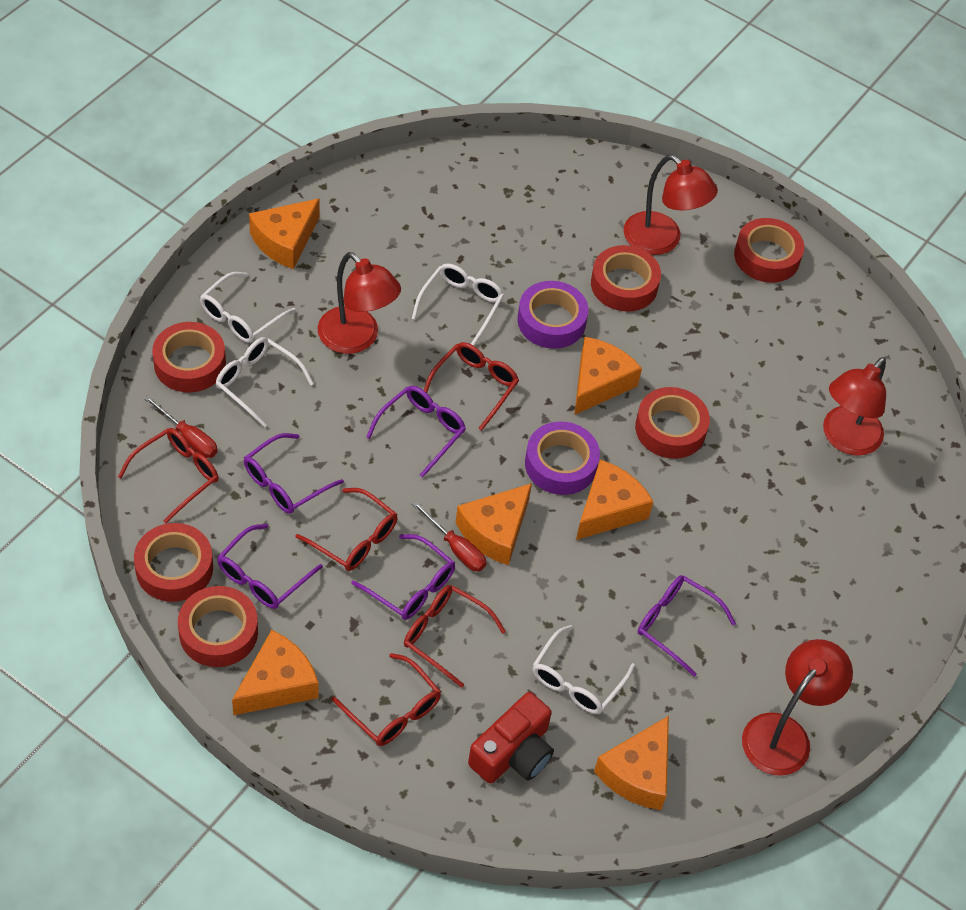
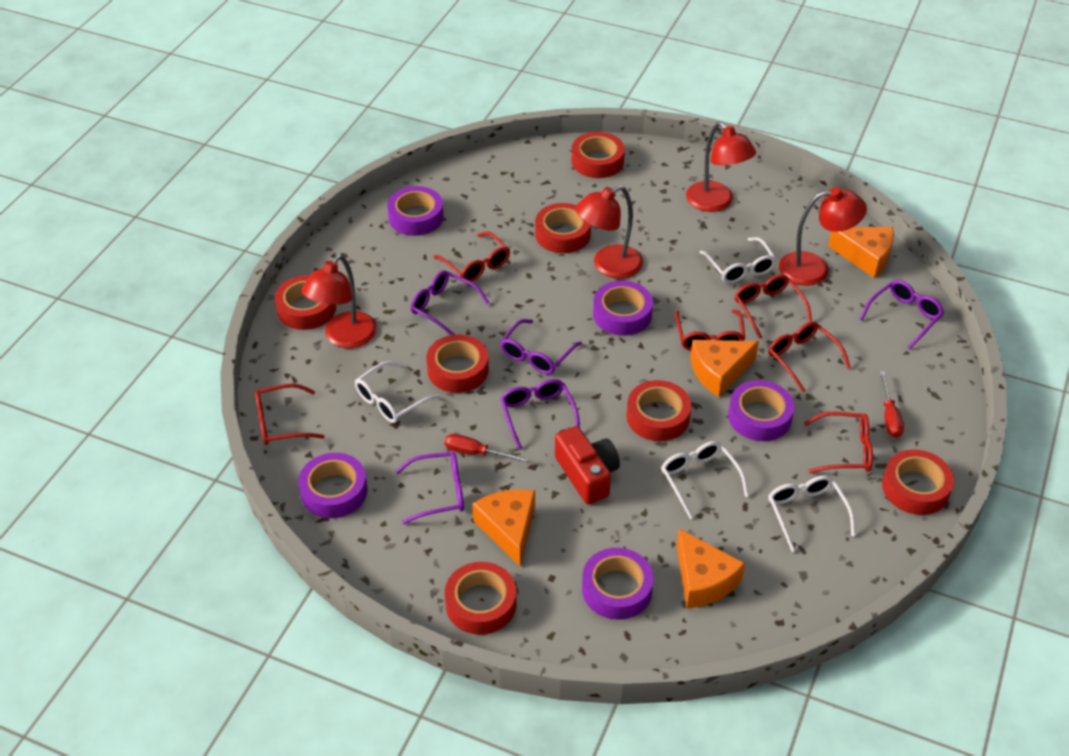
orange cheese: 6 -> 4
purple tape: 2 -> 5
red glasses: 5 -> 6
red tape: 6 -> 7

